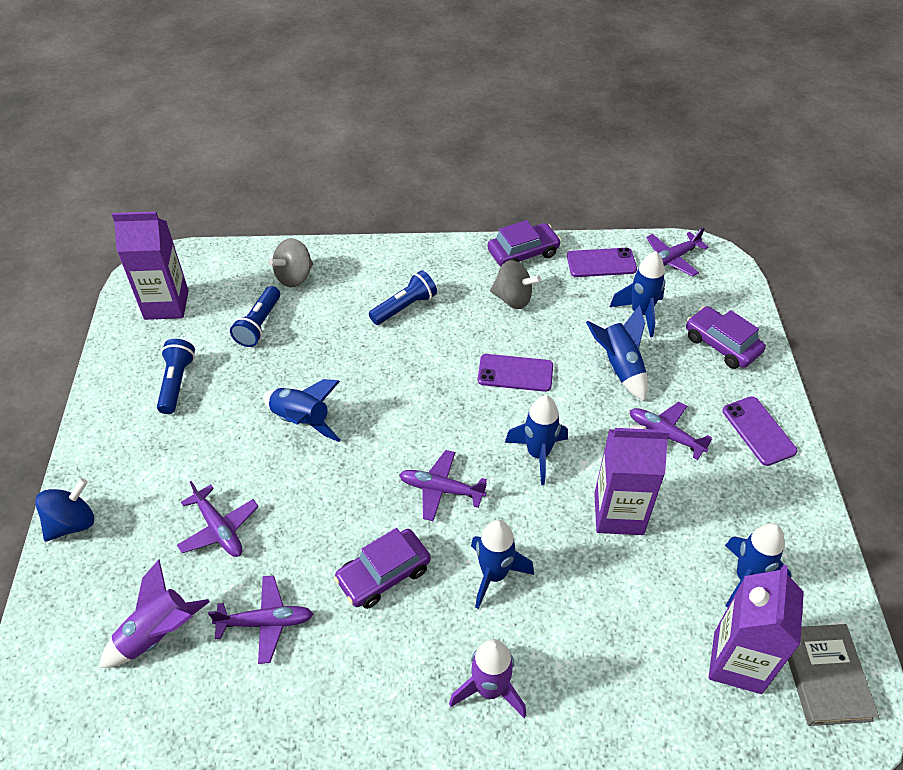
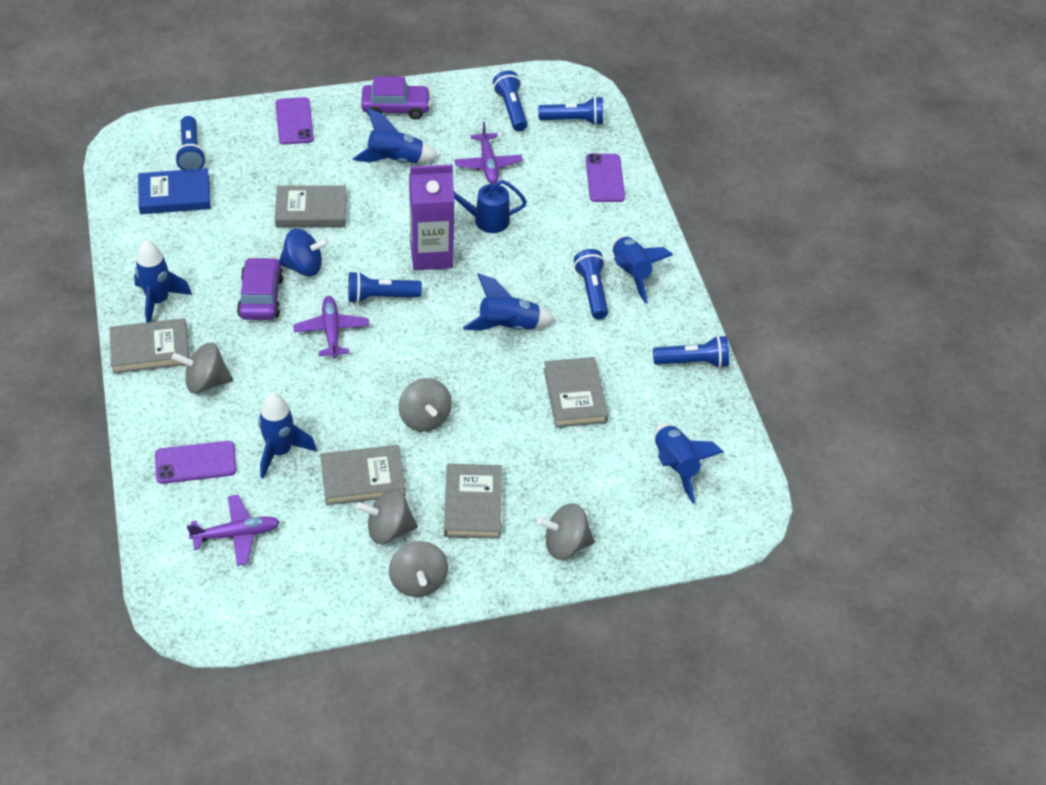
blue book: 0 -> 1
blue flashlight: 3 -> 6
blue watering can: 0 -> 1
grey book: 1 -> 5
grey spinning top: 2 -> 5
purple car: 3 -> 2
purple carton: 3 -> 1
purple plane: 5 -> 3
purple rocket: 2 -> 0

